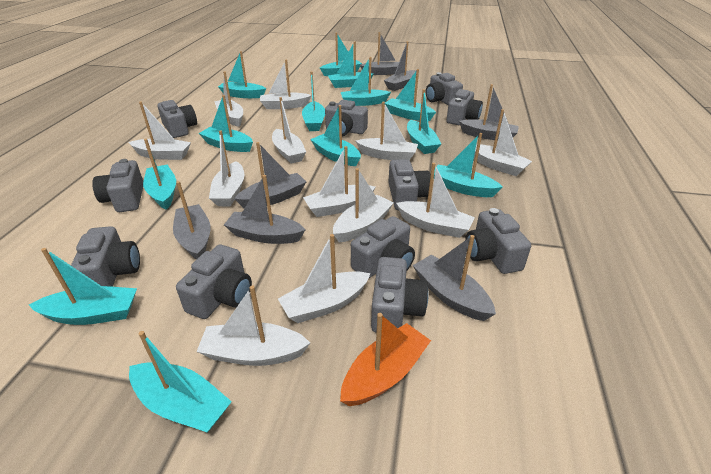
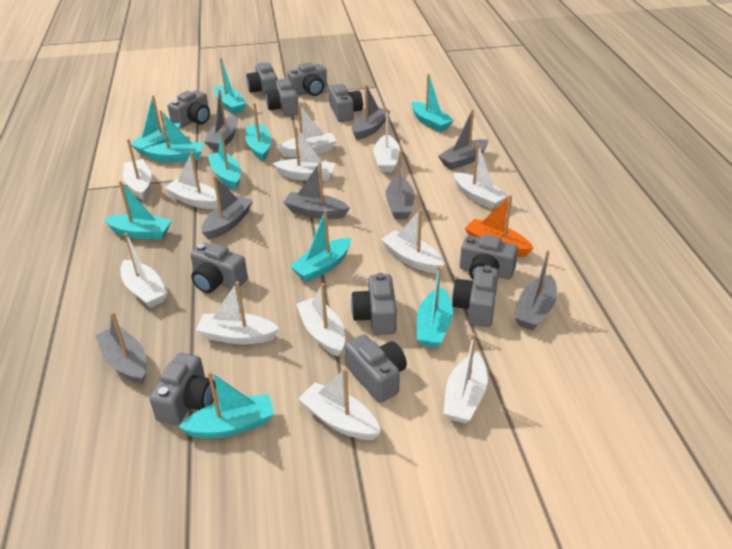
grey boat: 7 -> 8
turquoise boat: 13 -> 10

